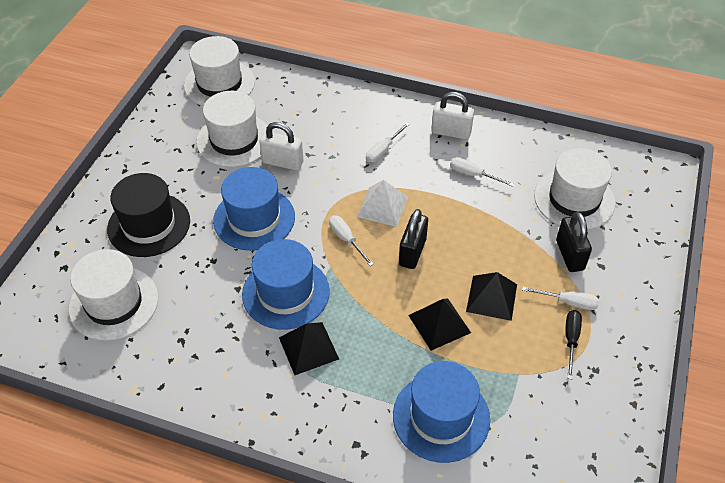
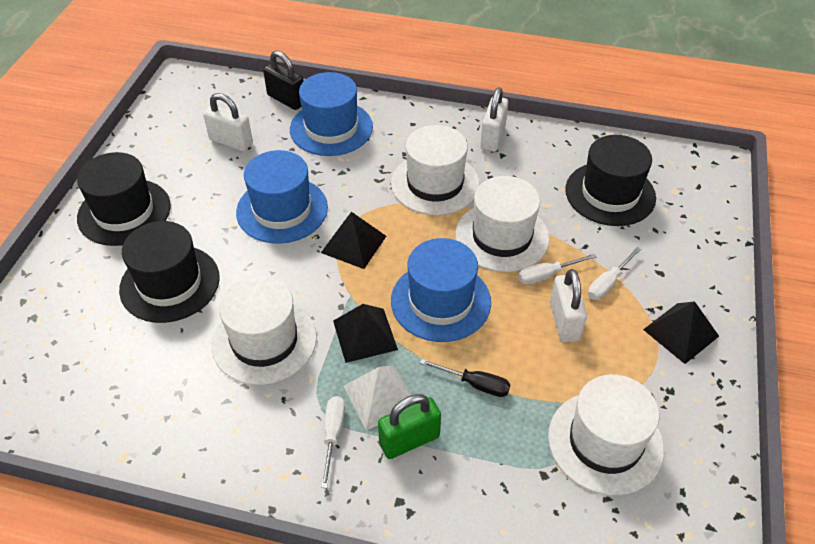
black hat: 1 -> 3
black padlock: 2 -> 1
green padlock: 0 -> 1
white padlock: 2 -> 3
white screwdriver: 4 -> 3

